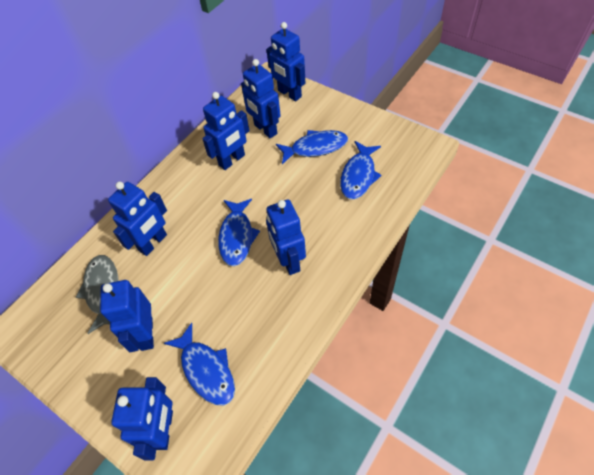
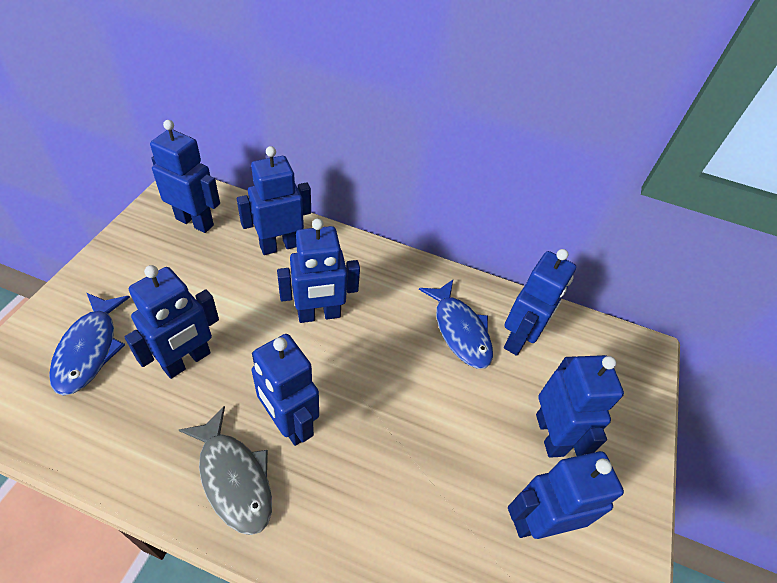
blue fish: 4 -> 2
blue robot: 7 -> 8

